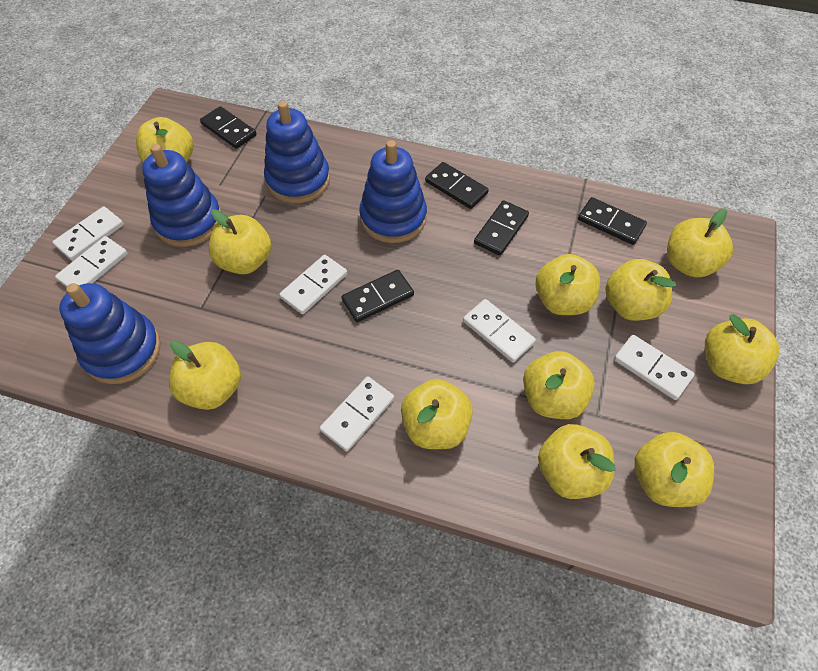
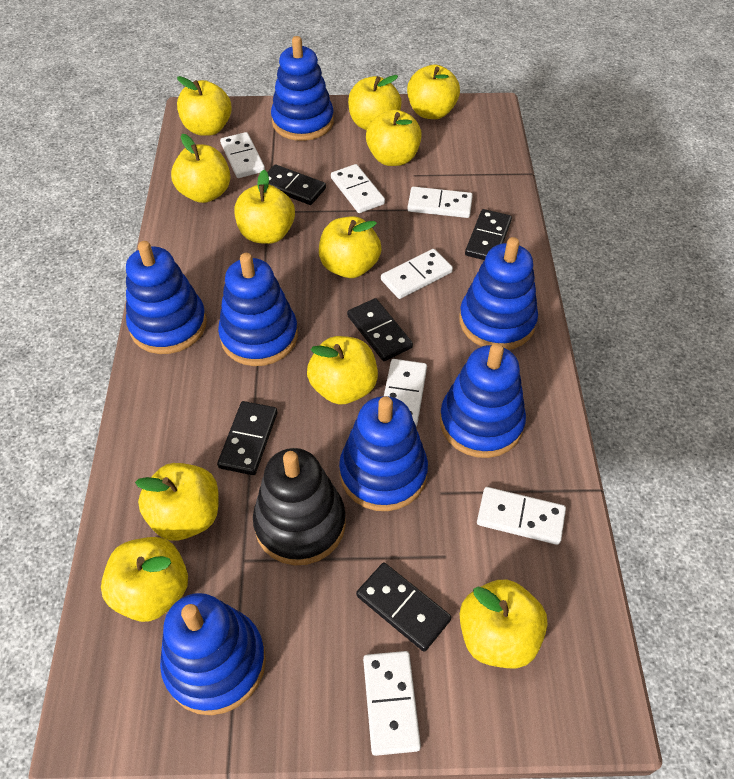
black stacking toy: 0 -> 1
blue stacking toy: 4 -> 7
white domino: 6 -> 7

